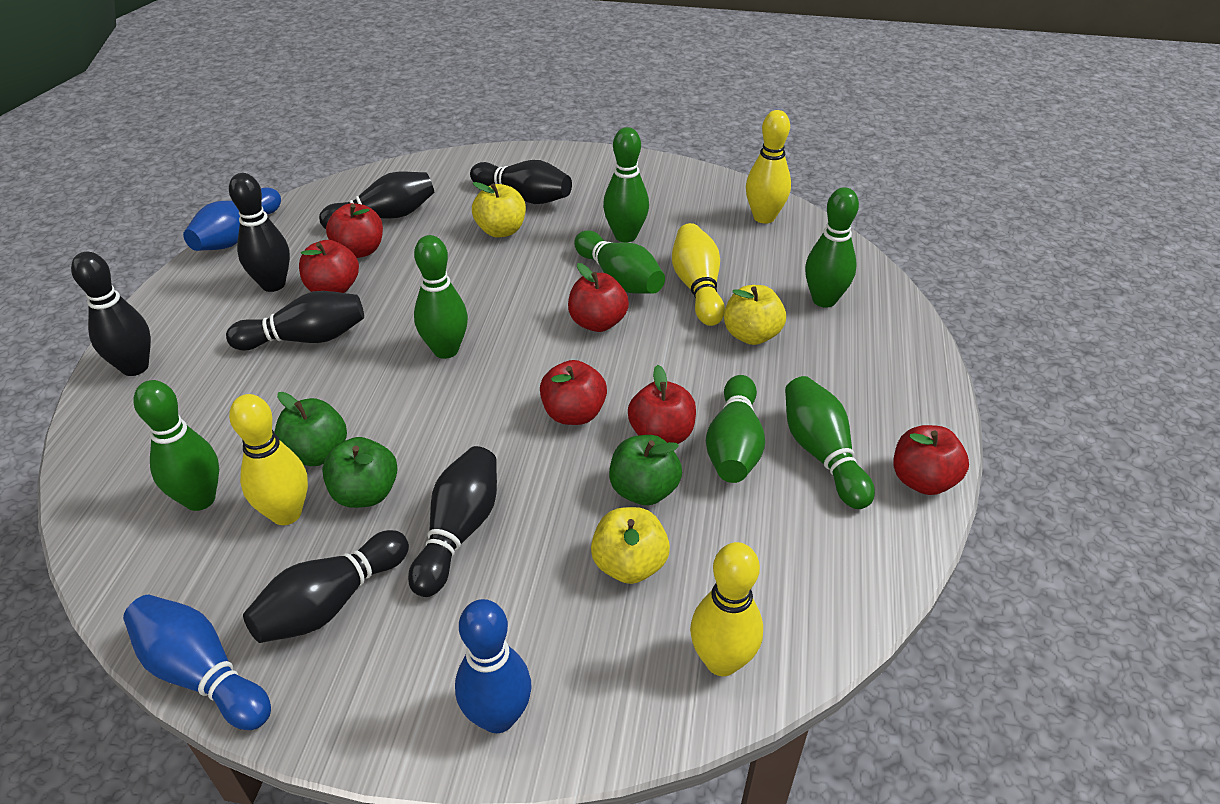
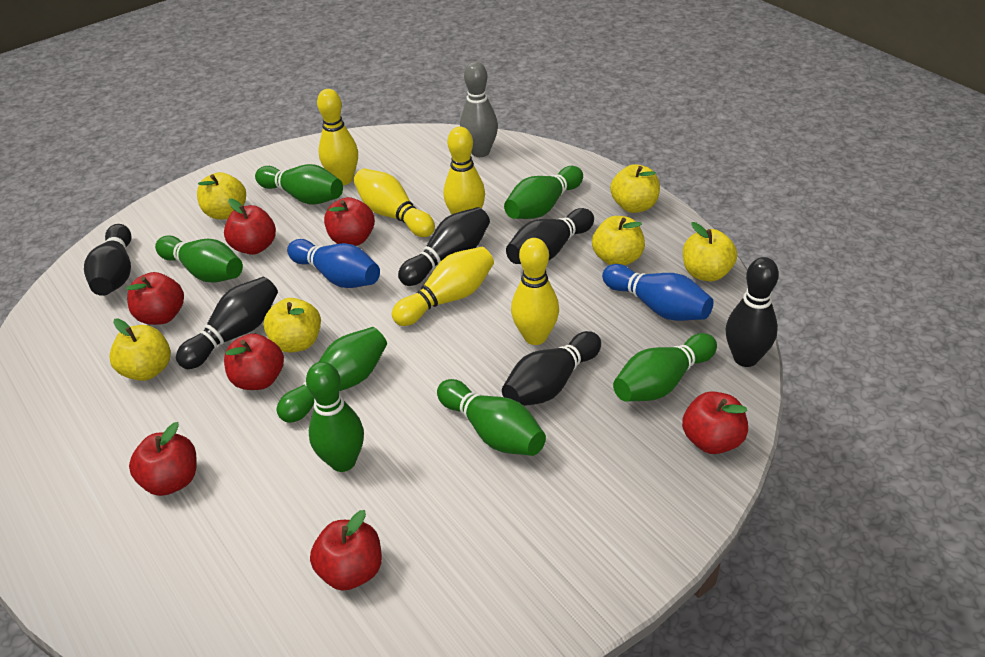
black bowling pin: 7 -> 6
blue bowling pin: 3 -> 2
green apple: 3 -> 0
grey bowling pin: 0 -> 1
red apple: 6 -> 7
yellow apple: 3 -> 6
yellow bowling pin: 4 -> 5

